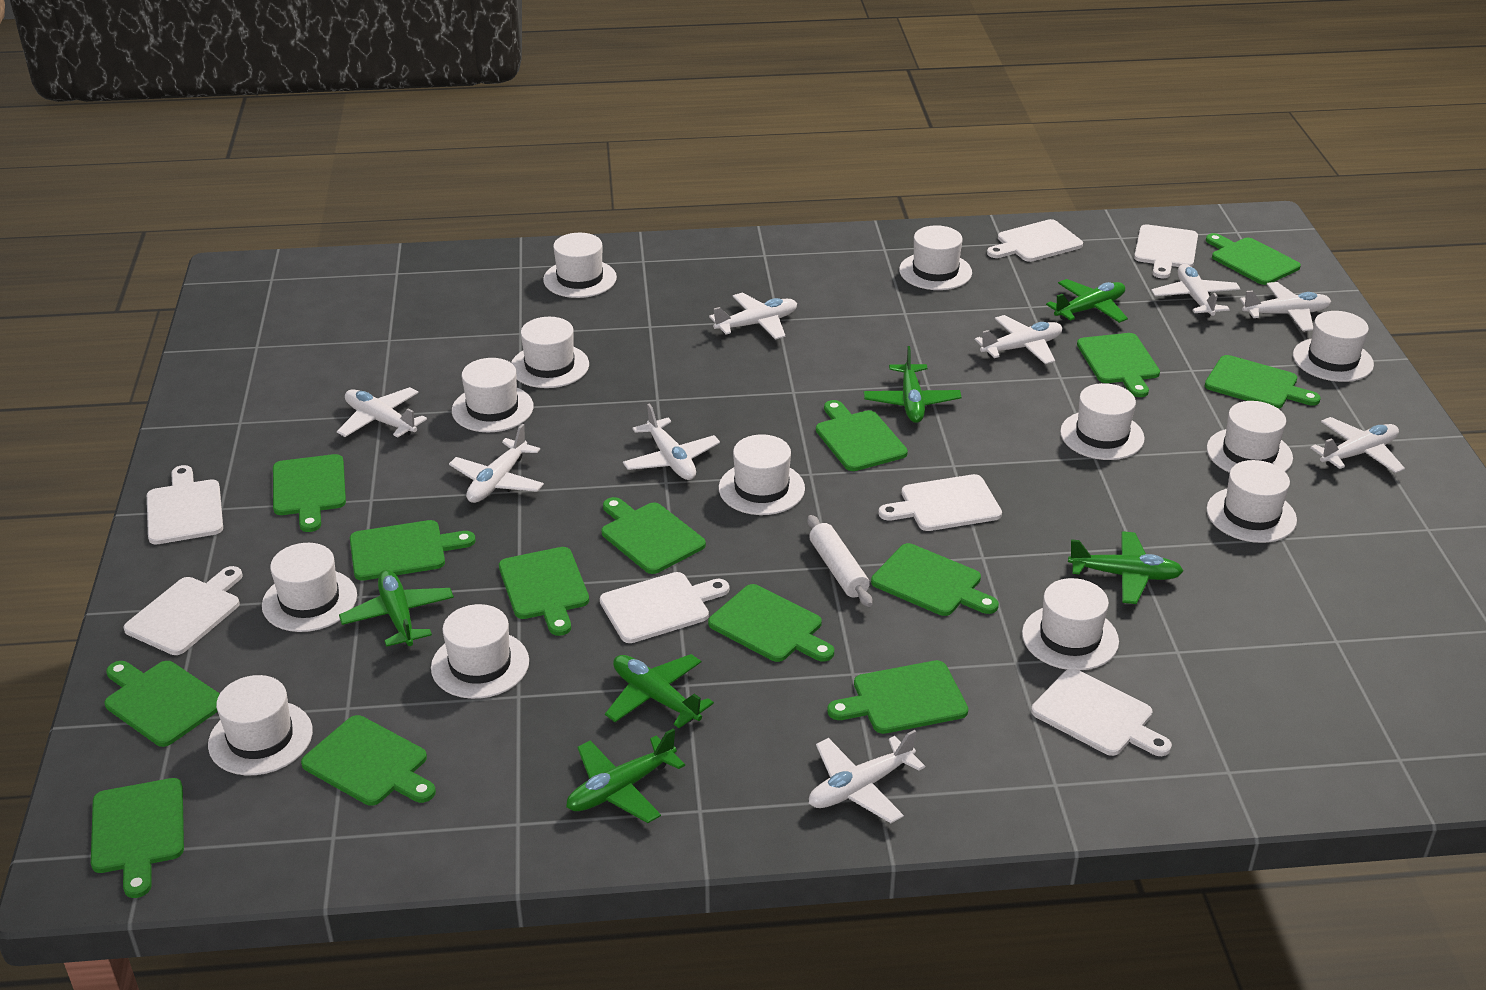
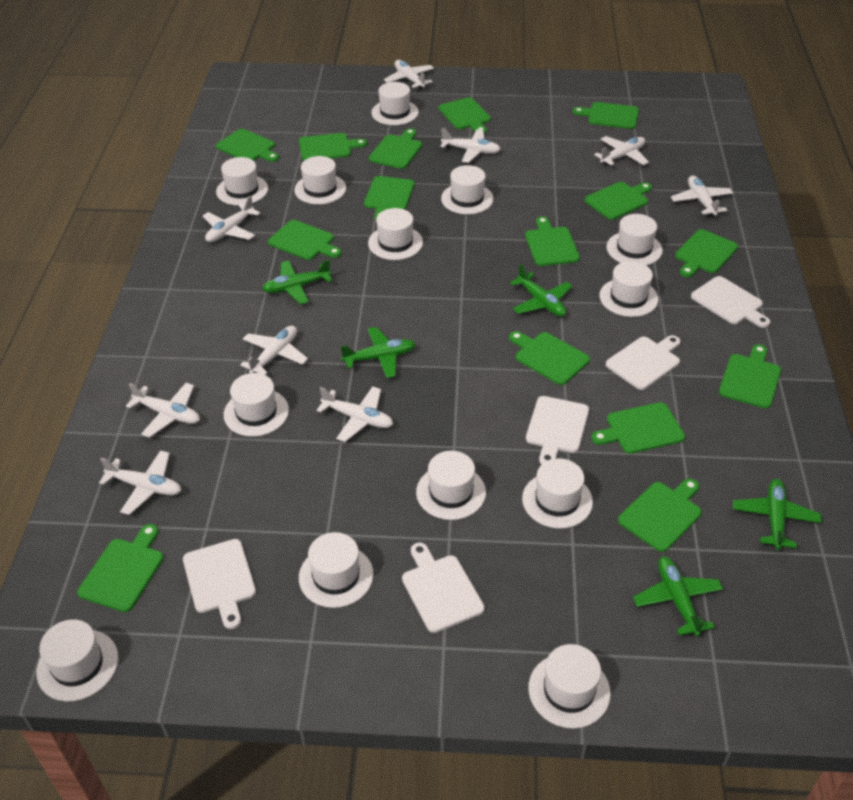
green cutting board: 14 -> 15
green plane: 6 -> 5
white cutting board: 7 -> 5
white rolling pin: 1 -> 0

